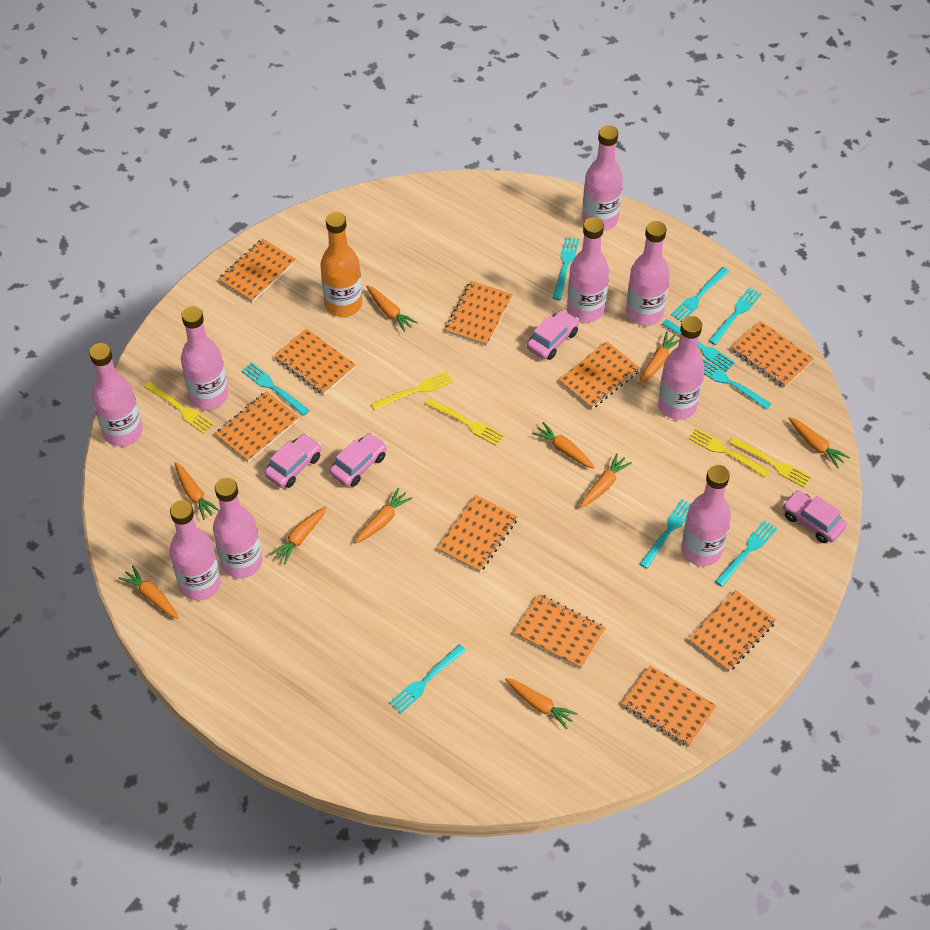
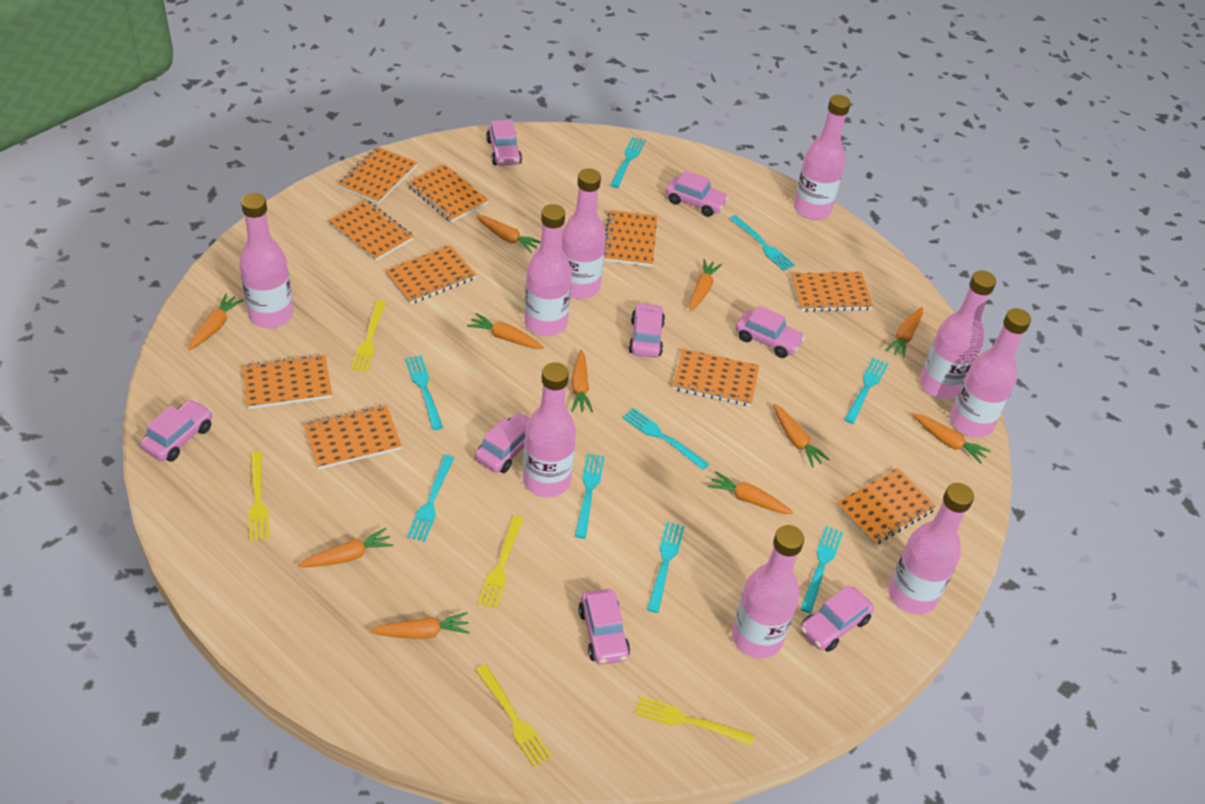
orange bottle: 1 -> 0
orange carrot: 10 -> 11
pink car: 4 -> 8

